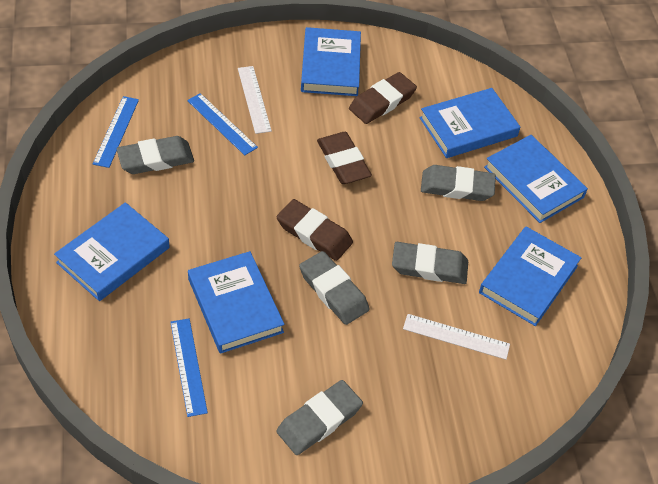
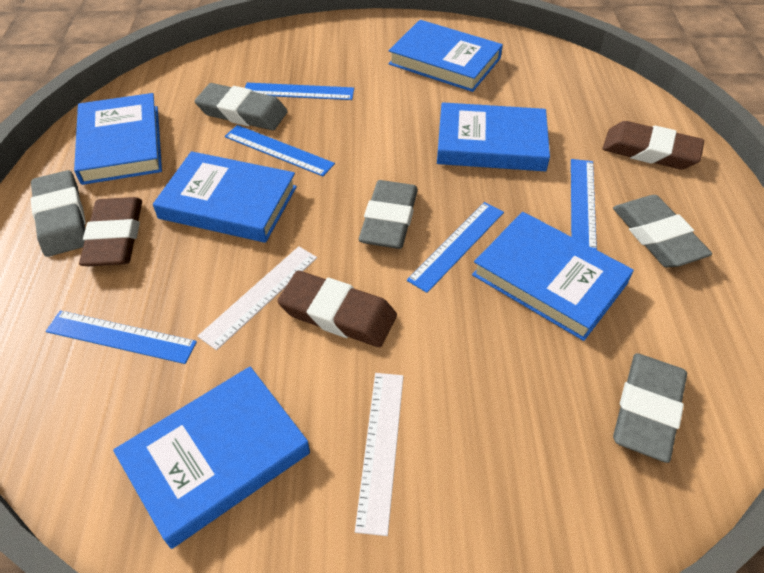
blue ruler: 3 -> 5

